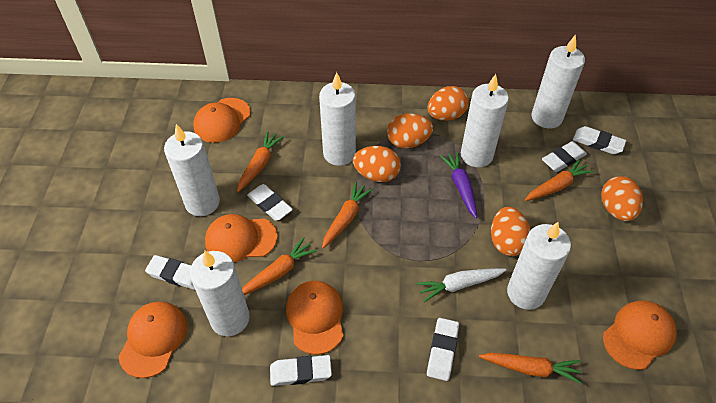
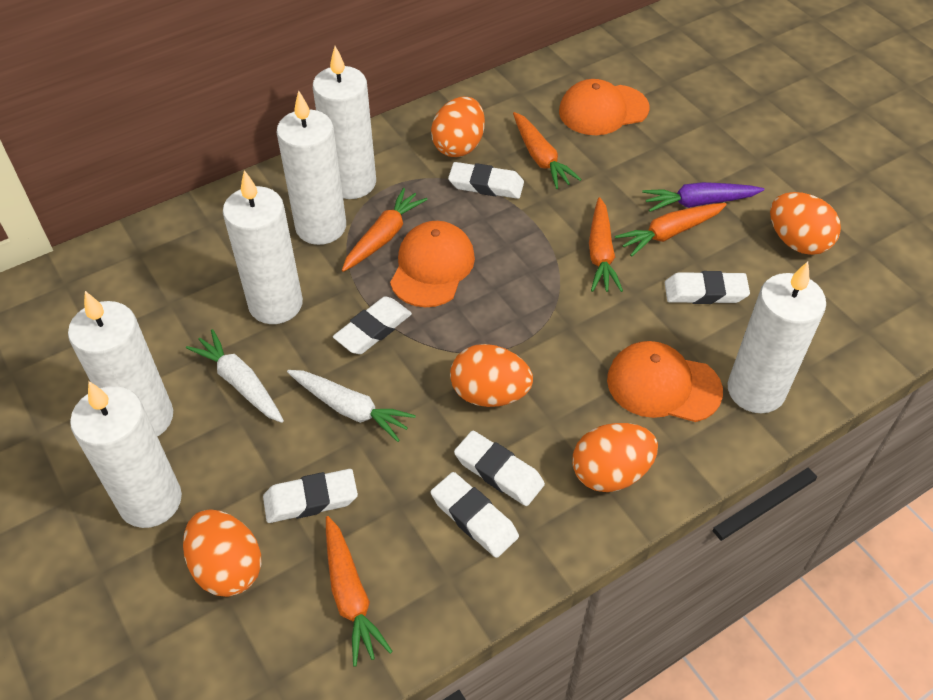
orange cap: 5 -> 3
white carrot: 1 -> 2

